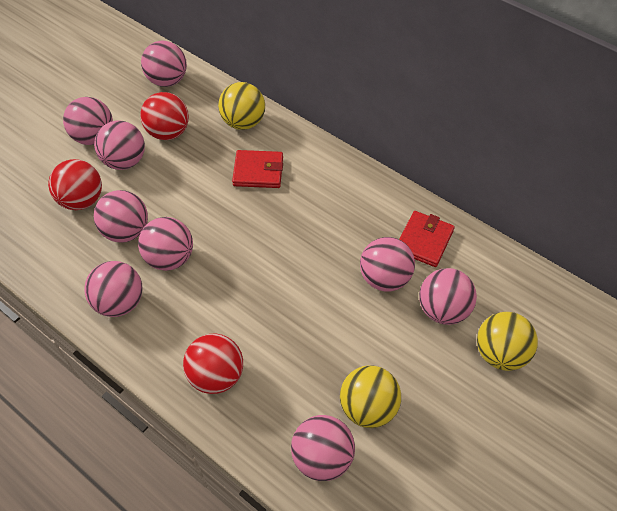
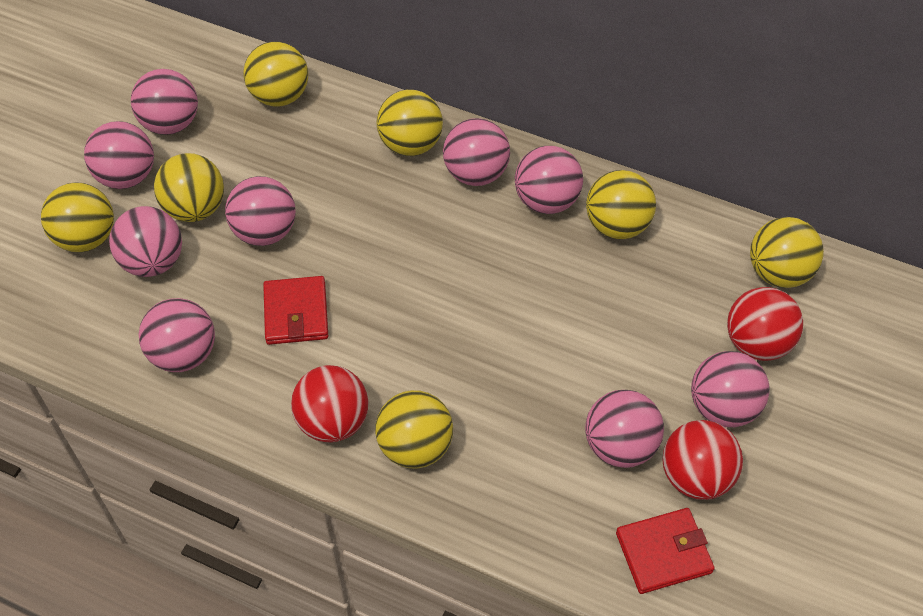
yellow ball: 3 -> 7

